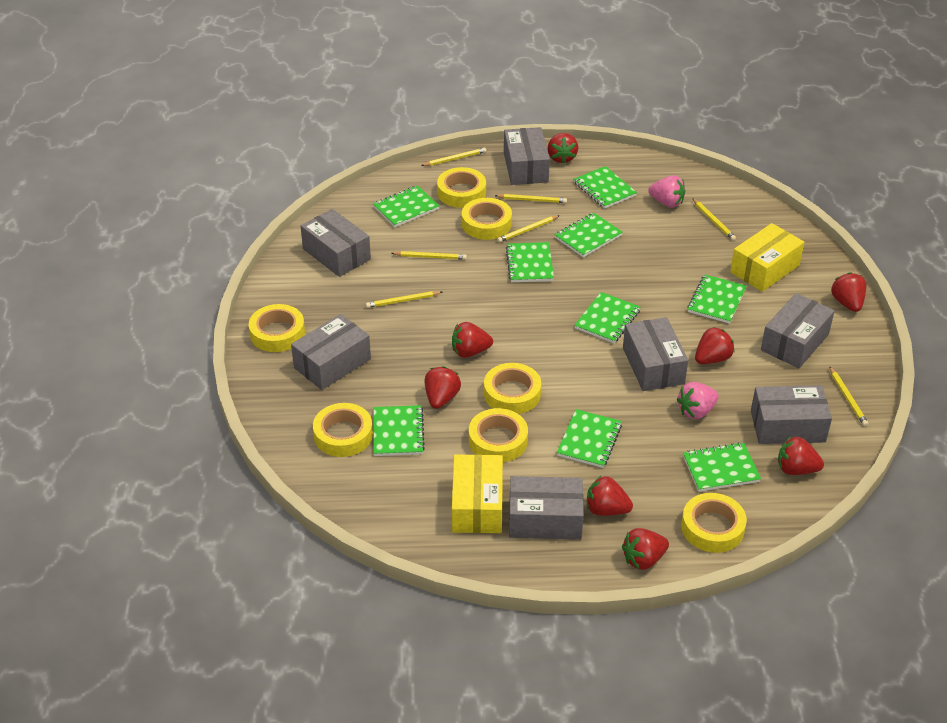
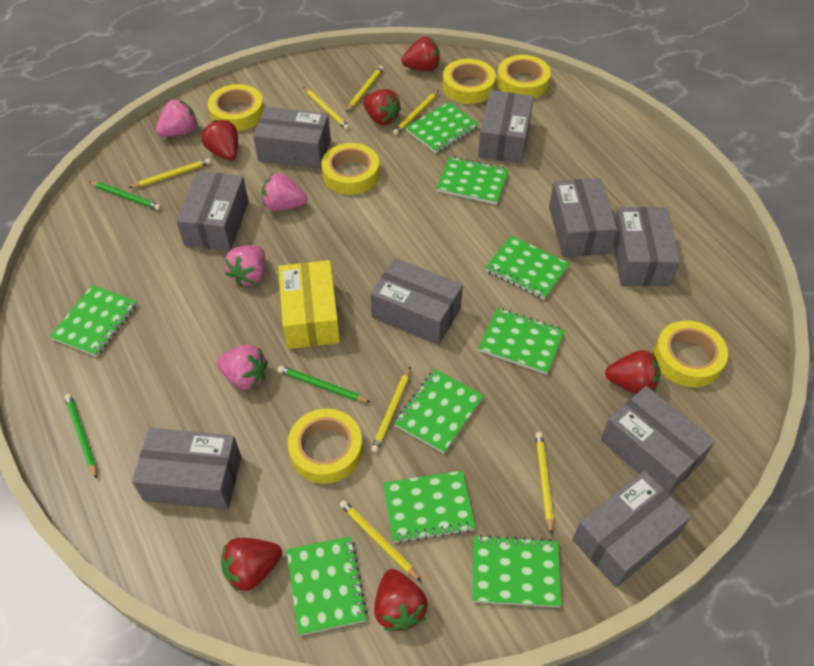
green pencil: 0 -> 3
grey box: 7 -> 9
pink strawberry: 2 -> 4
red strawberry: 8 -> 6
yellow box: 2 -> 1
yellow tape: 7 -> 6

